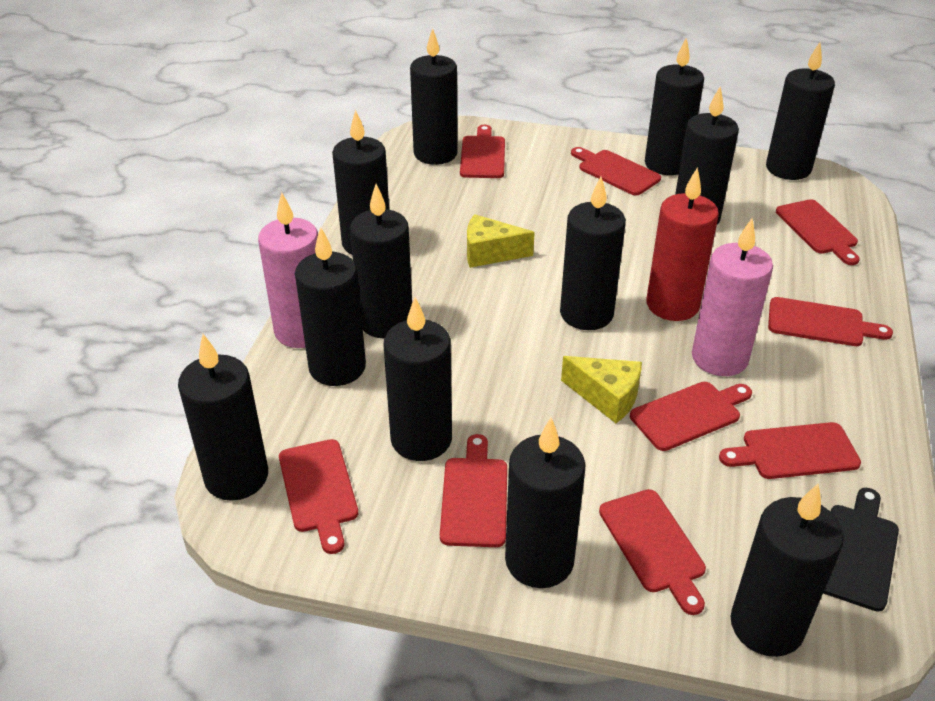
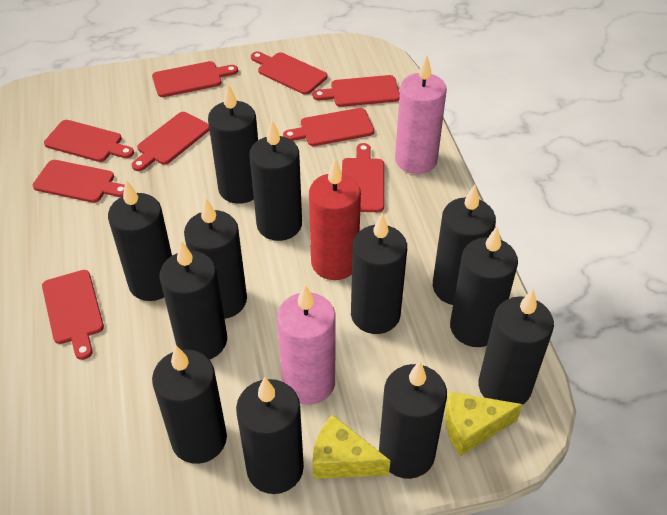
black cutting board: 1 -> 0

